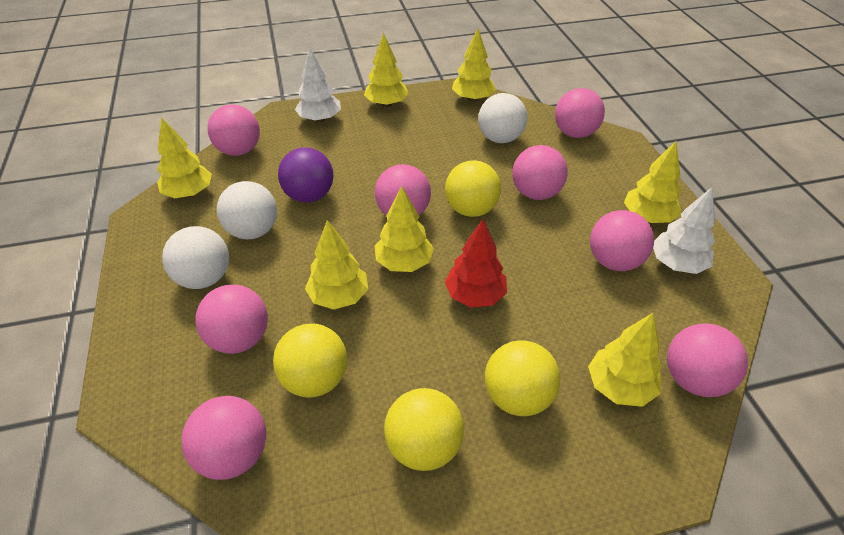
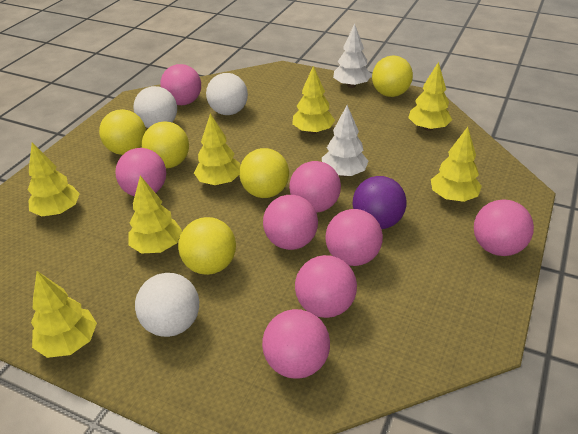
red tree: 1 -> 0
yellow ball: 4 -> 5

